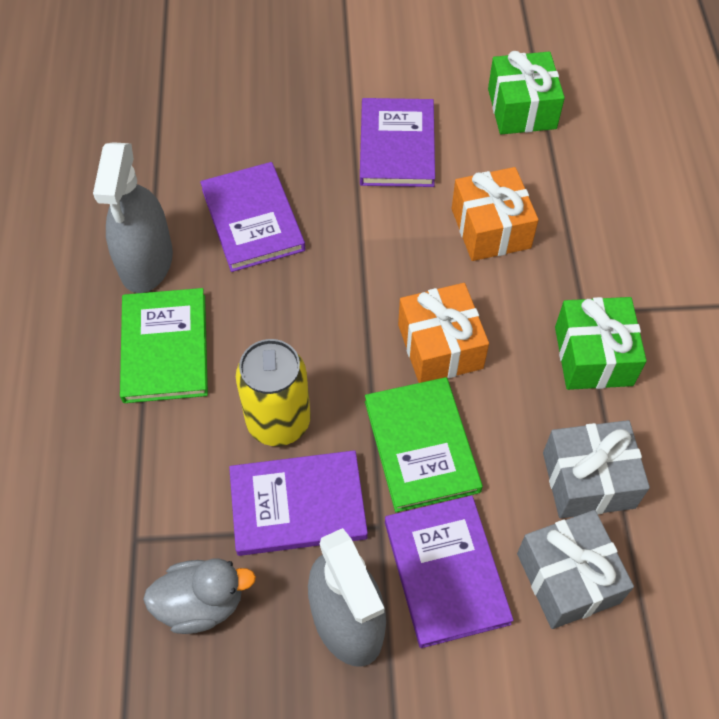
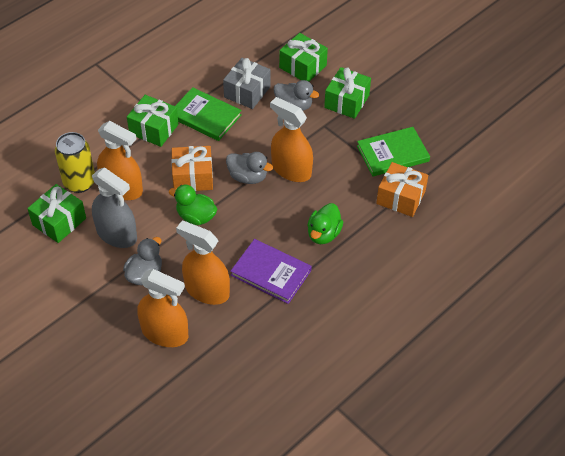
green duck: 0 -> 2
green gift: 2 -> 4
grey duck: 1 -> 3
grey gift: 2 -> 1
grey spray bottle: 2 -> 1
orange spray bottle: 0 -> 4
purple book: 4 -> 1

